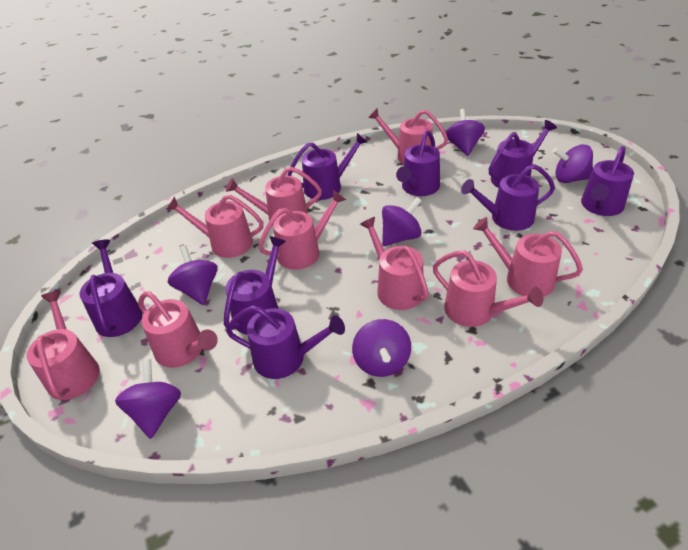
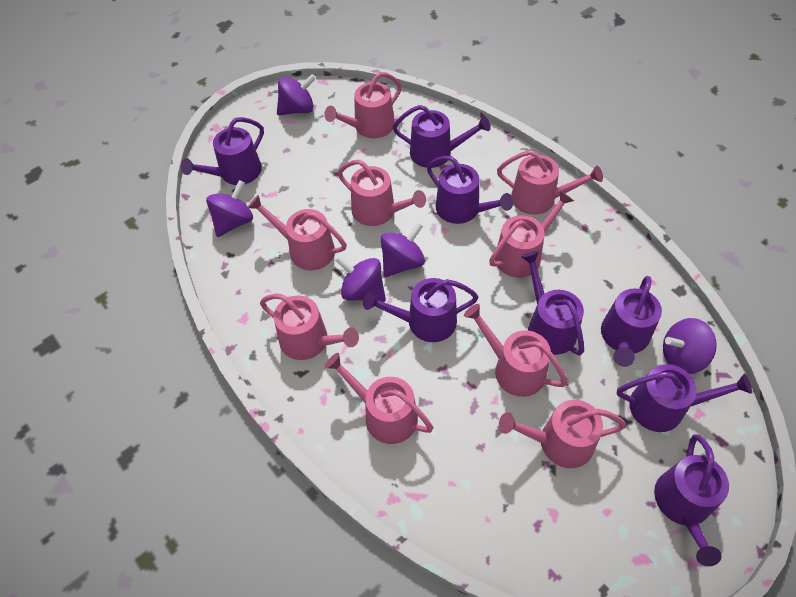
purple spinning top: 6 -> 5

